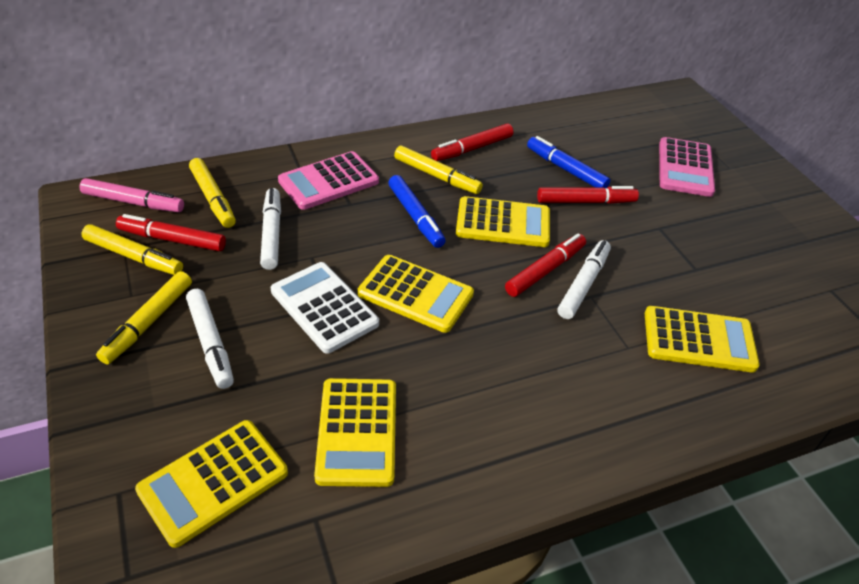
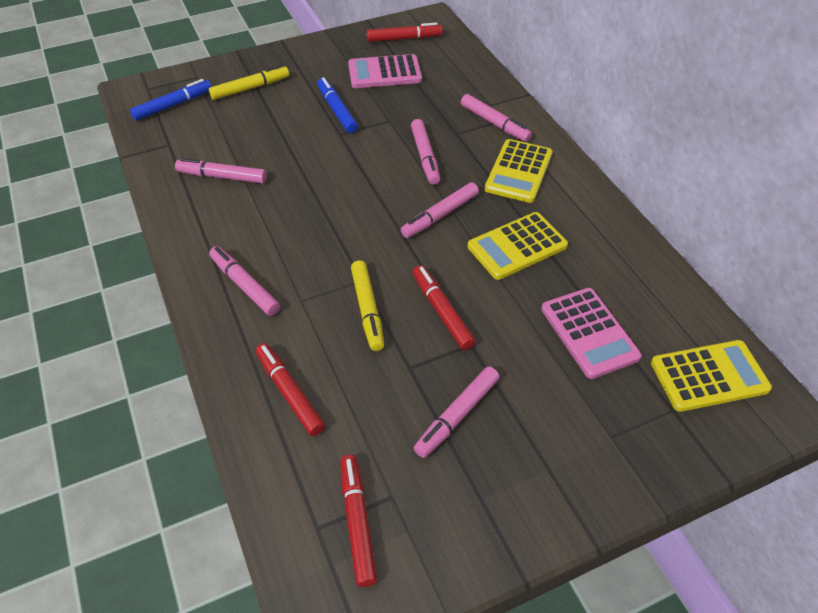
pink marker: 1 -> 6
white calculator: 1 -> 0
white marker: 3 -> 0
yellow calculator: 5 -> 3
yellow marker: 4 -> 2

